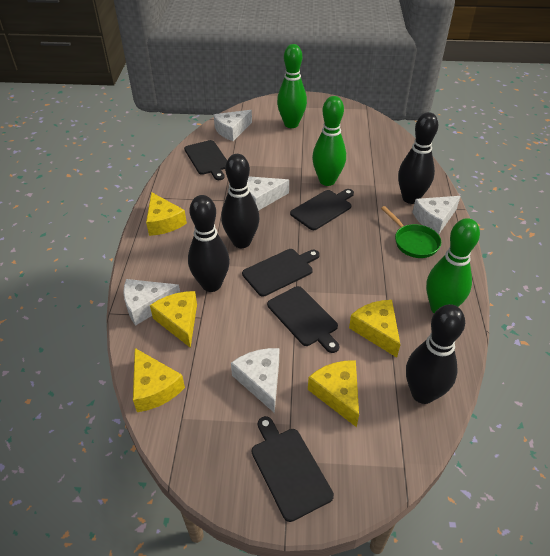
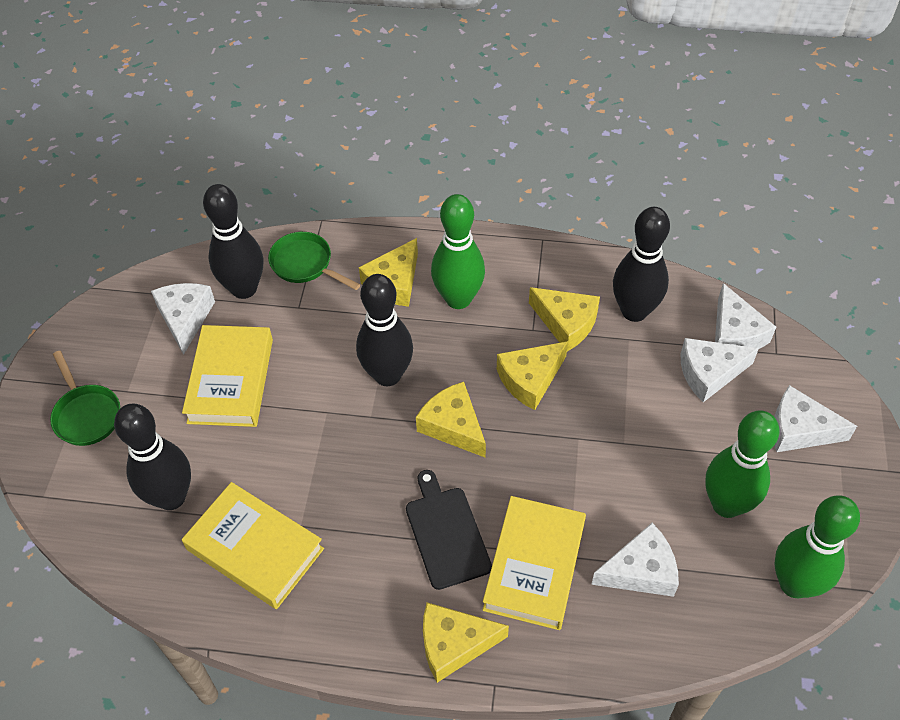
black cutting board: 5 -> 1
green pan: 1 -> 2
yellow book: 0 -> 3

